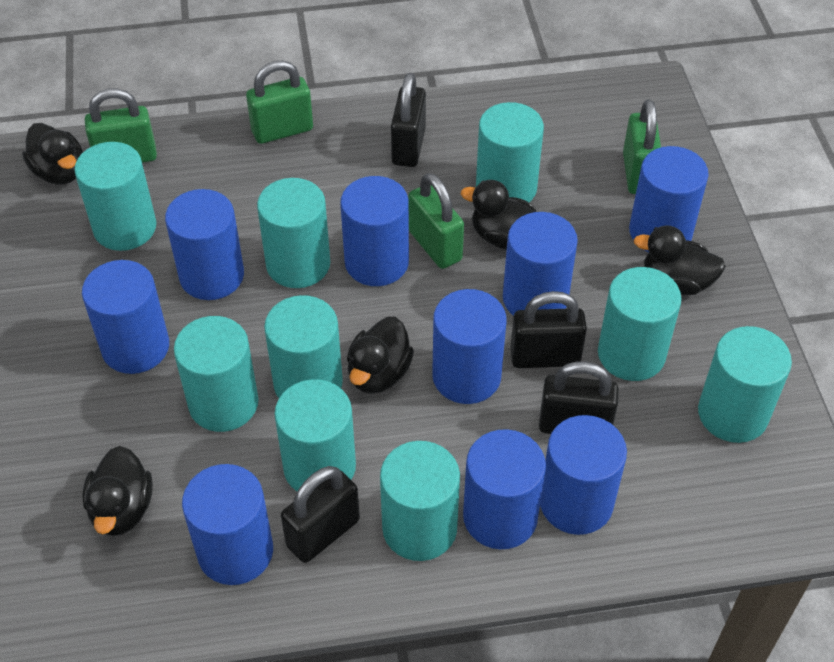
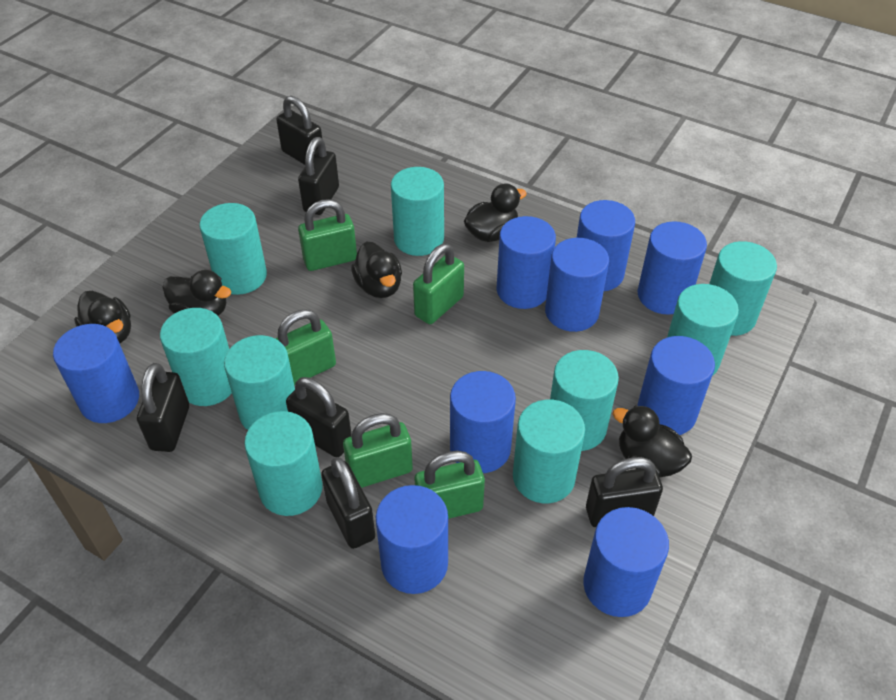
black padlock: 4 -> 6
green padlock: 4 -> 5

